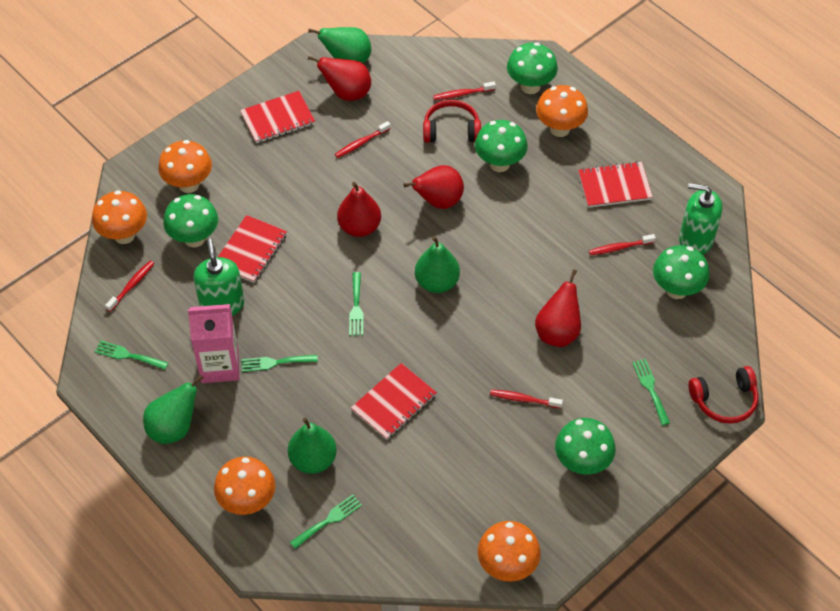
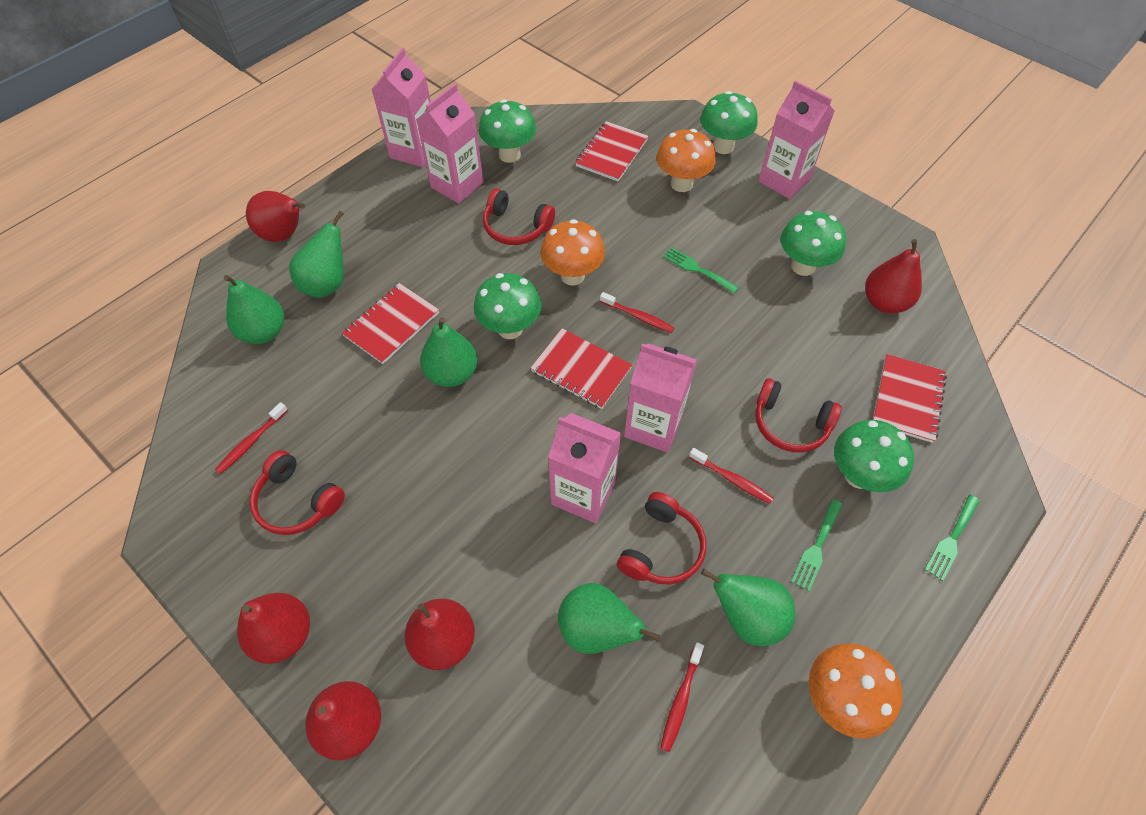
green fork: 5 -> 3
green pear: 4 -> 5
green soap dispenser: 2 -> 0
orange mushroom: 5 -> 3
pink carton: 1 -> 5
red headphones: 2 -> 4
red pear: 4 -> 5
red toothbrush: 5 -> 4

